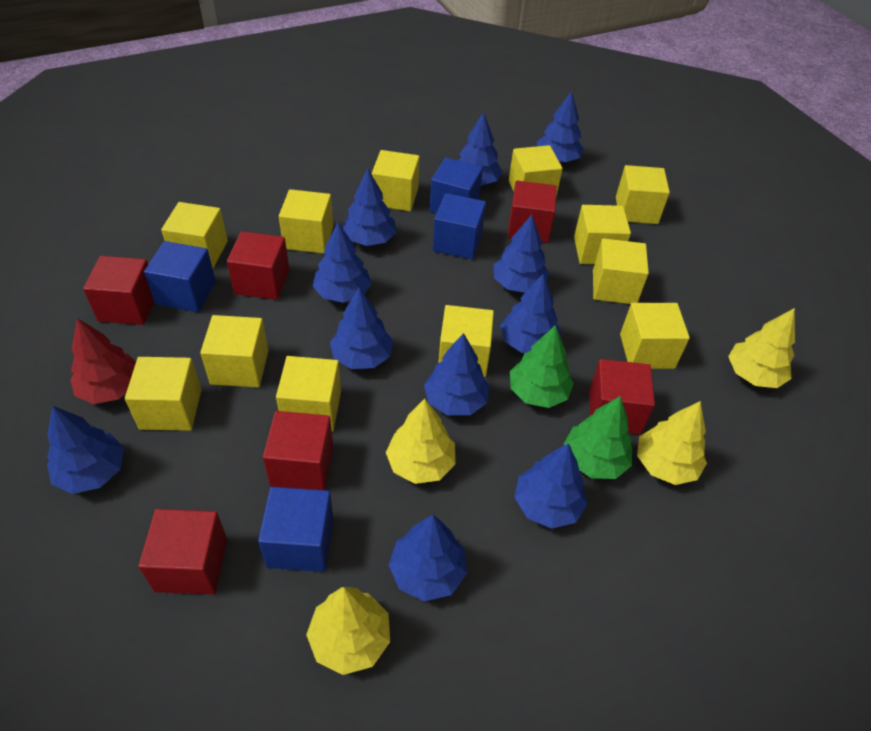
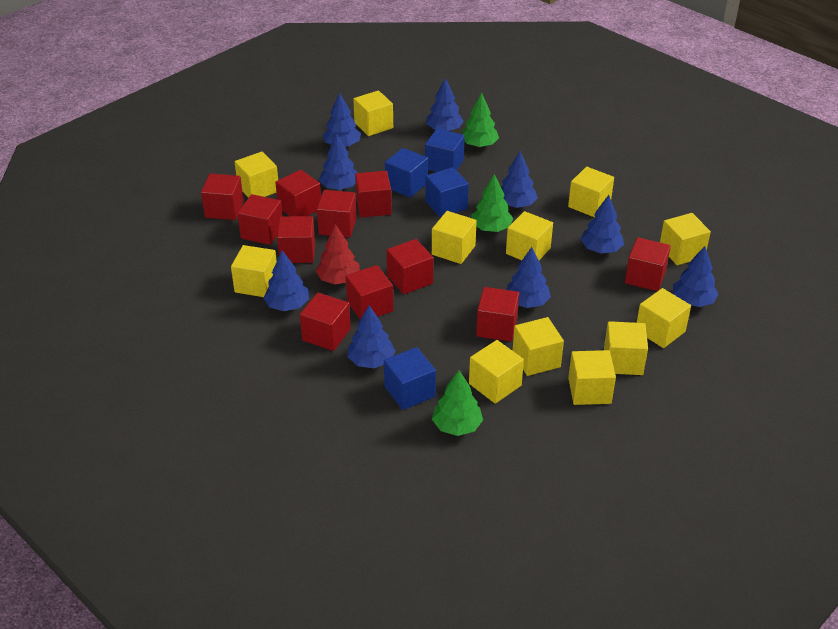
blue tree: 11 -> 9
green tree: 2 -> 3
red cube: 6 -> 11
yellow tree: 4 -> 0

